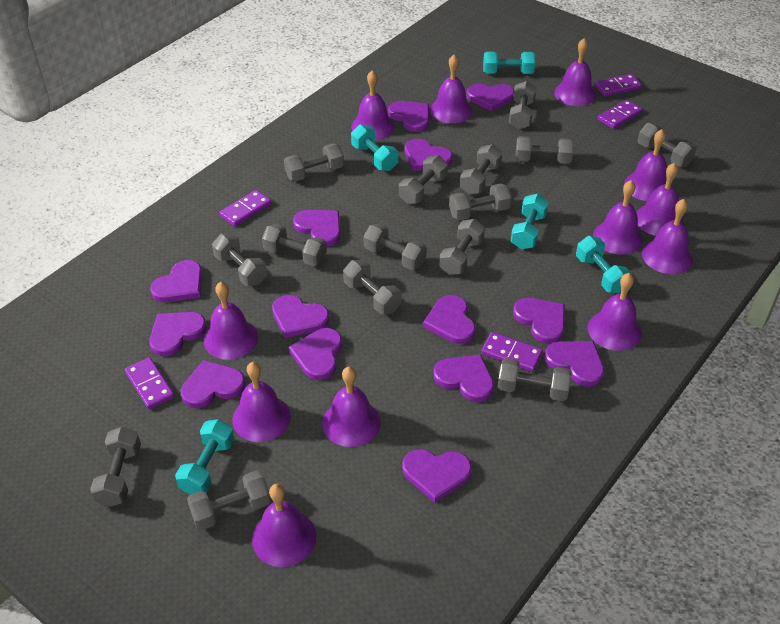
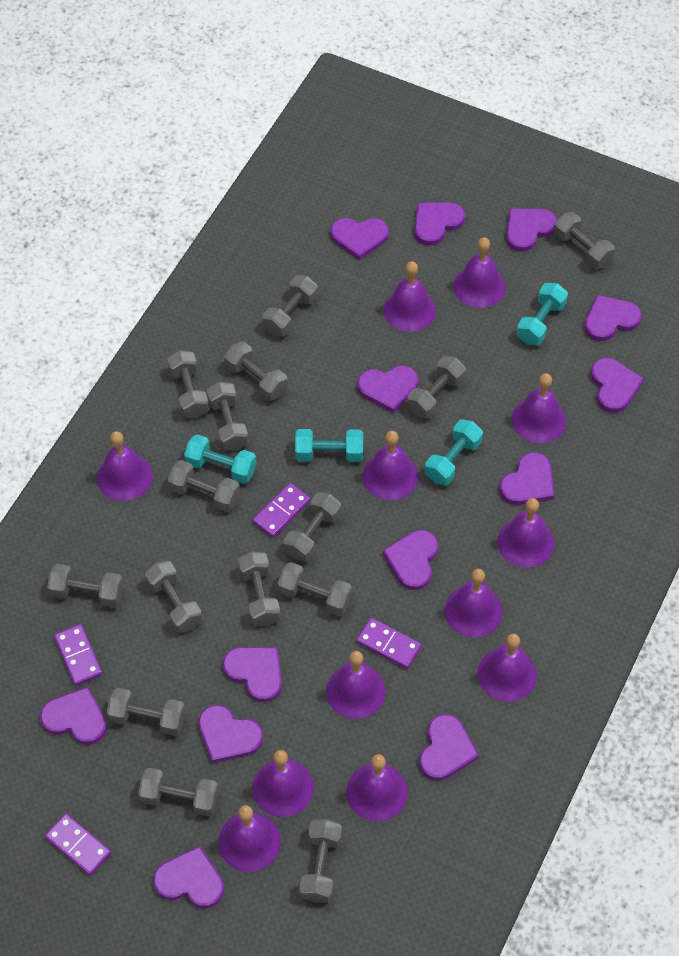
purple domino: 5 -> 4
purple heart: 14 -> 13
turquoise dumbbell: 5 -> 4

